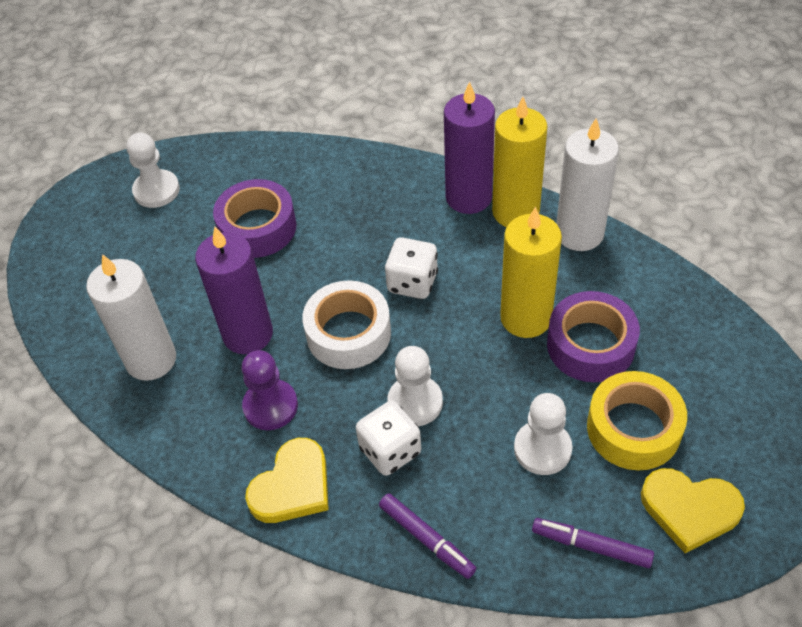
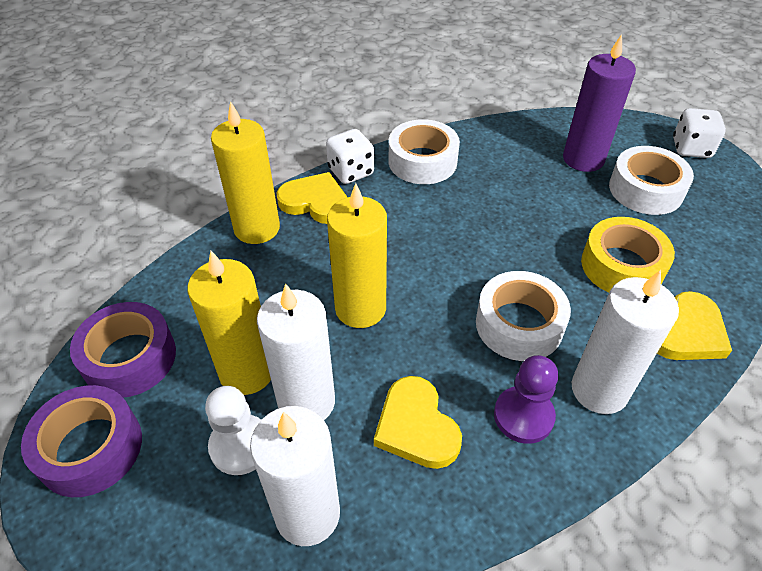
purple candle: 2 -> 1
purple marker: 2 -> 0
white candle: 2 -> 3
white pawn: 3 -> 1
white tape: 1 -> 3
yellow candle: 2 -> 3
yellow heart: 2 -> 3

